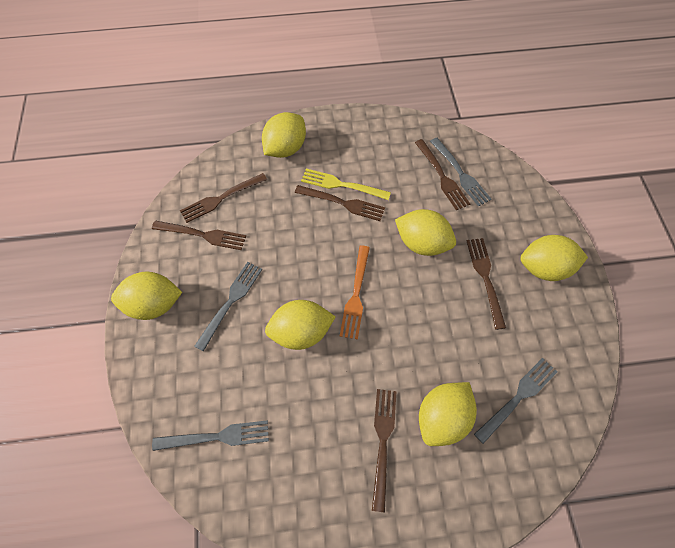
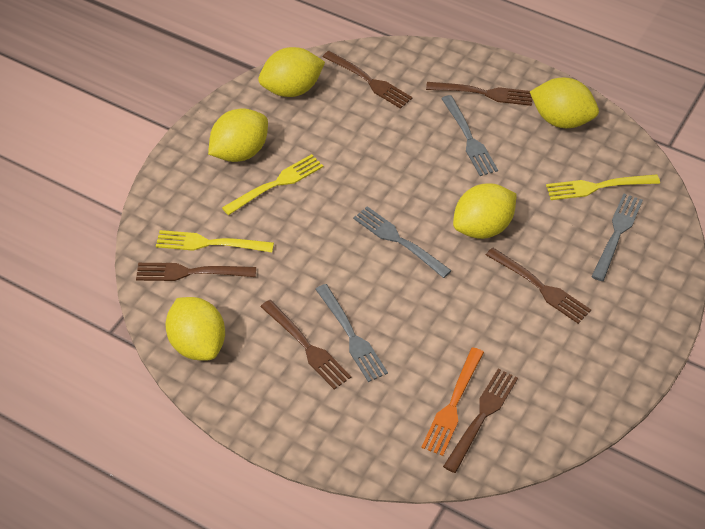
yellow fork: 1 -> 3
yellow lemon: 6 -> 5

